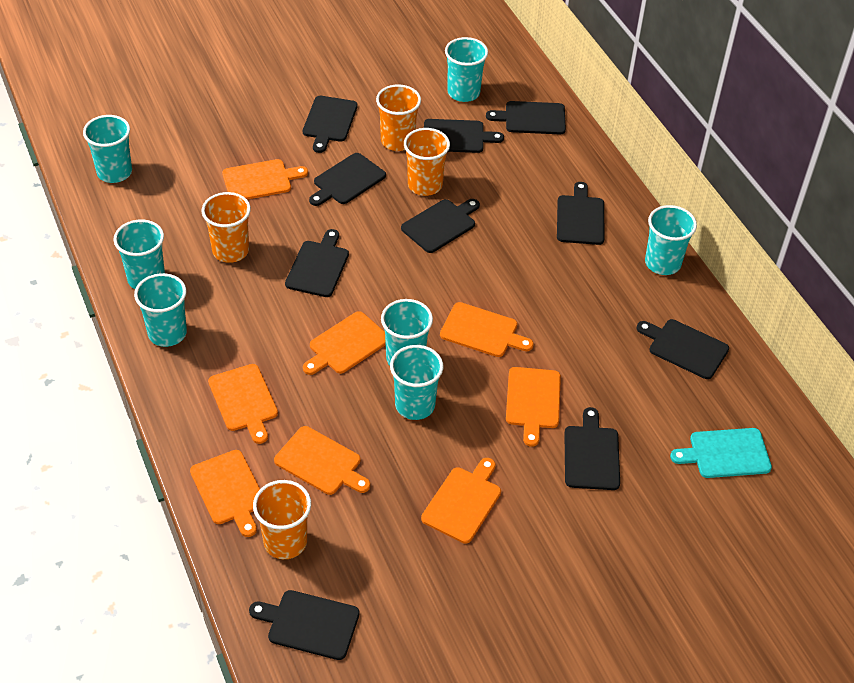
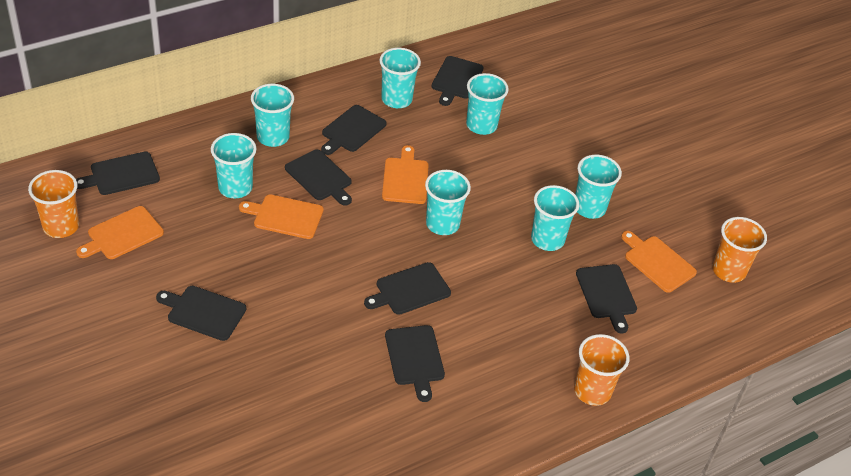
black cutting board: 10 -> 8
orange cup: 4 -> 3
orange cutting board: 8 -> 4
turquoise cutting board: 1 -> 0

